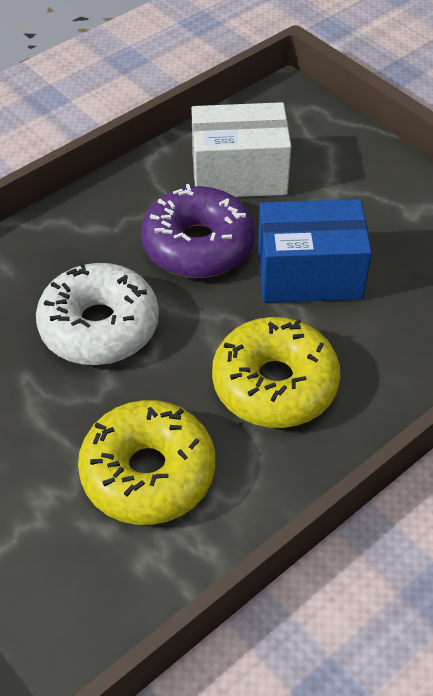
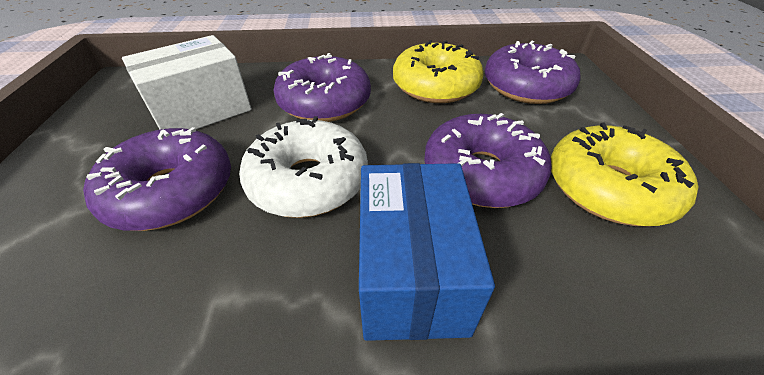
purple donut: 1 -> 4

